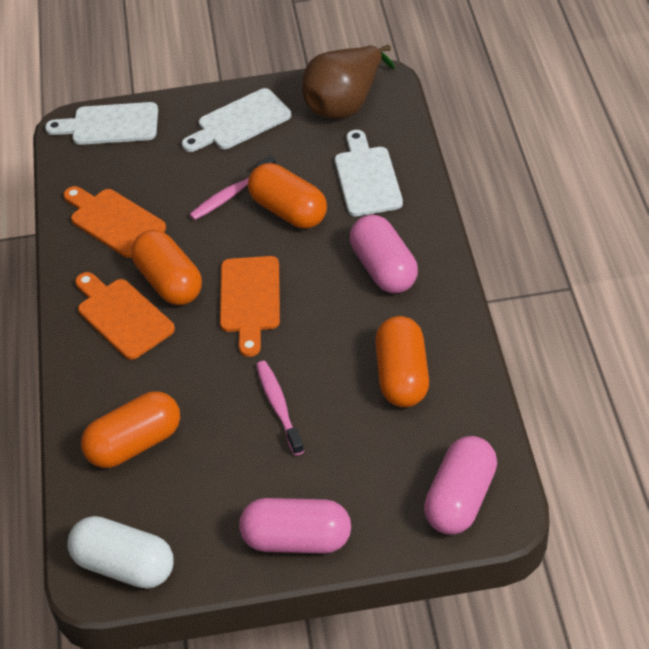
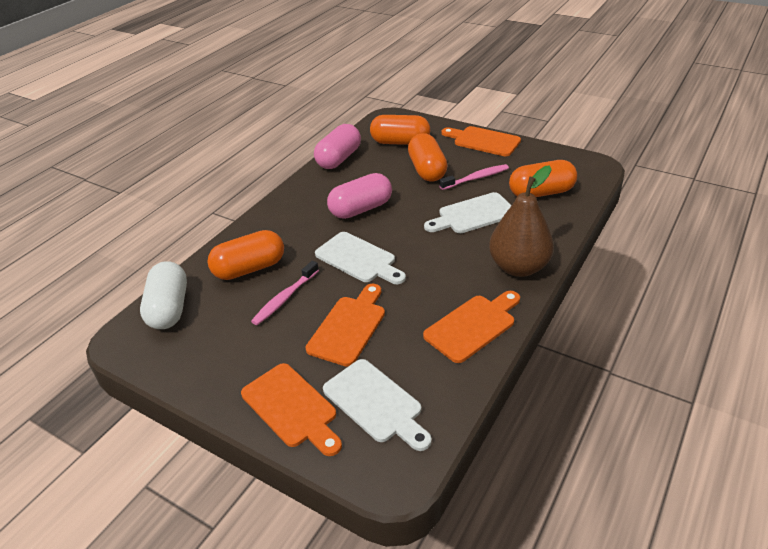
orange cutting board: 3 -> 4
pink capsule: 3 -> 2

